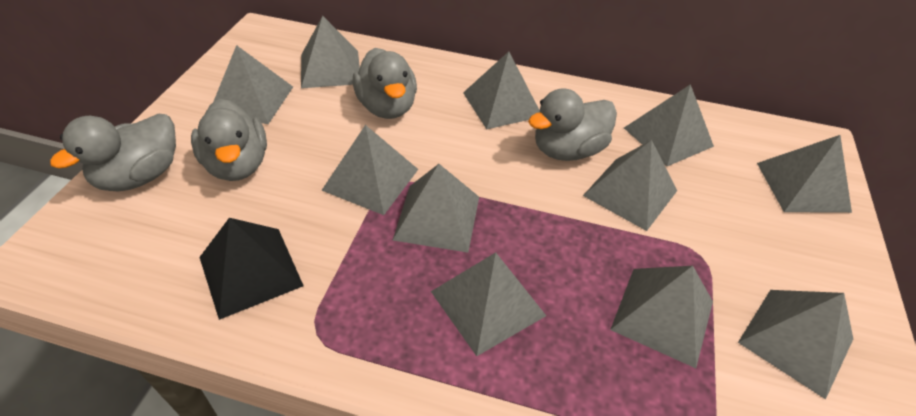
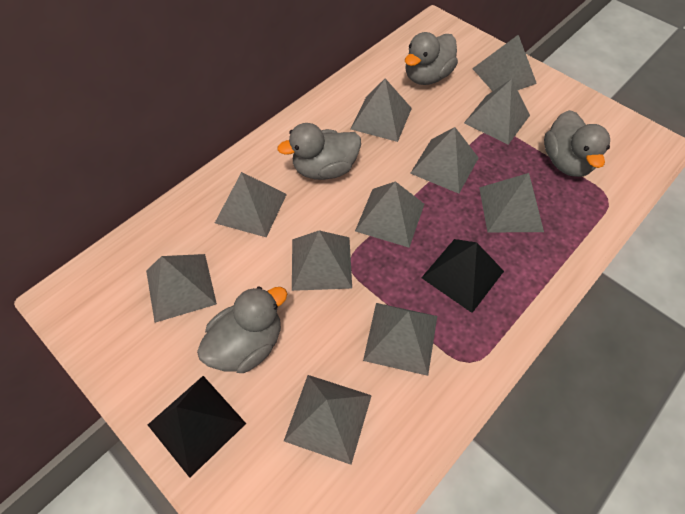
black pyramid: 1 -> 2

